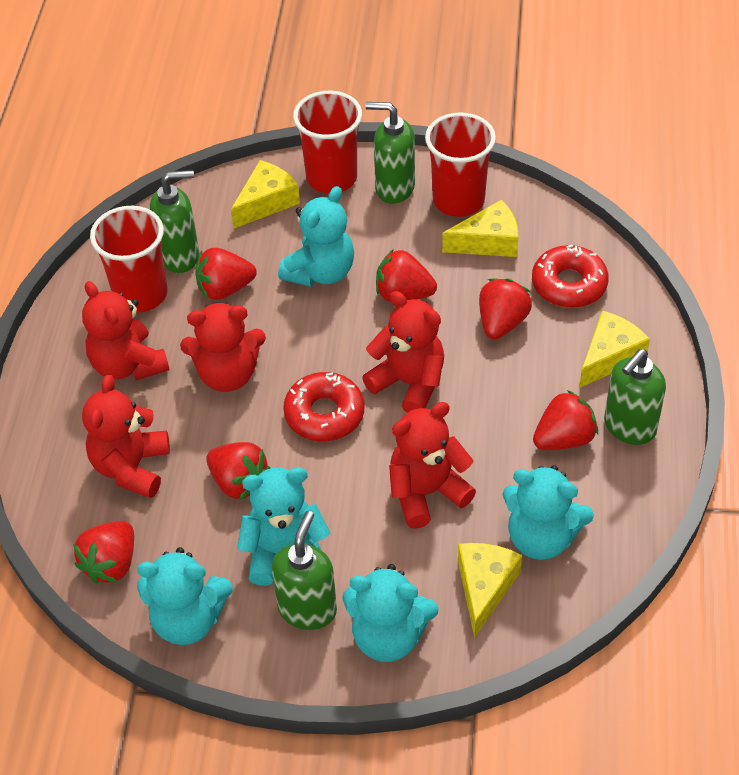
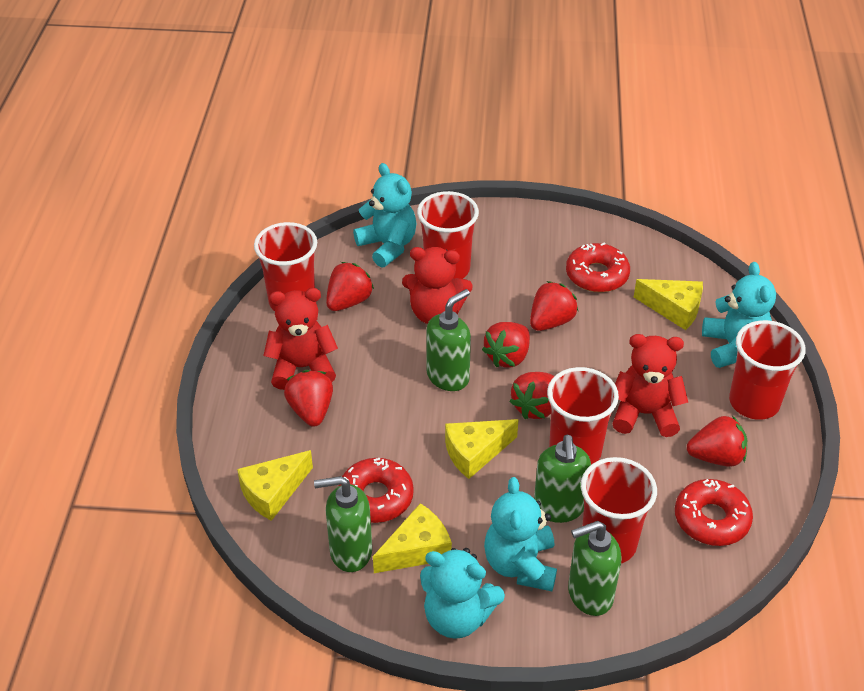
red cup: 3 -> 5
red donut: 2 -> 3
red teddy bear: 5 -> 3
turquoise teddy bear: 5 -> 4

